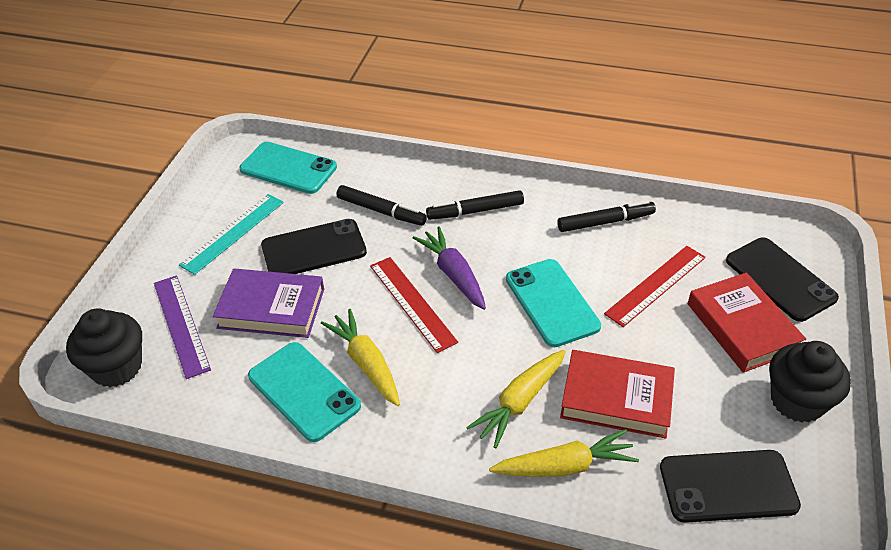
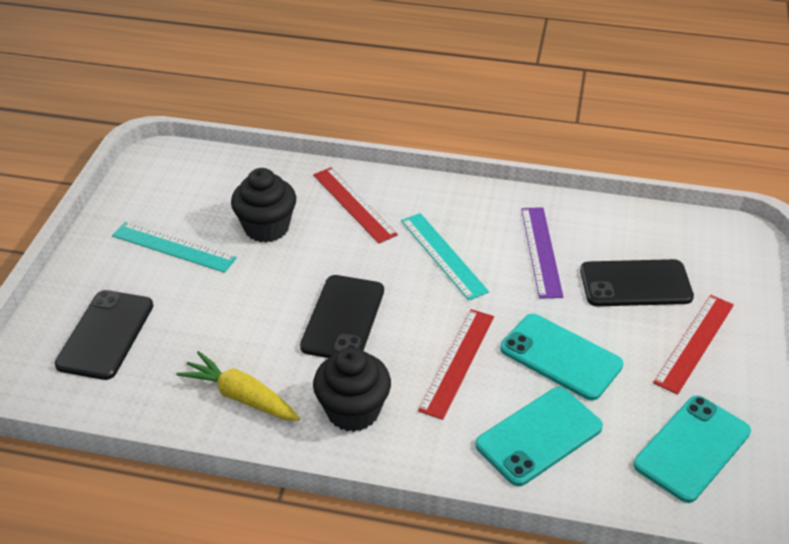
black marker: 3 -> 0
purple book: 1 -> 0
purple carrot: 1 -> 0
red book: 2 -> 0
red ruler: 2 -> 3
turquoise ruler: 1 -> 2
yellow carrot: 3 -> 1

